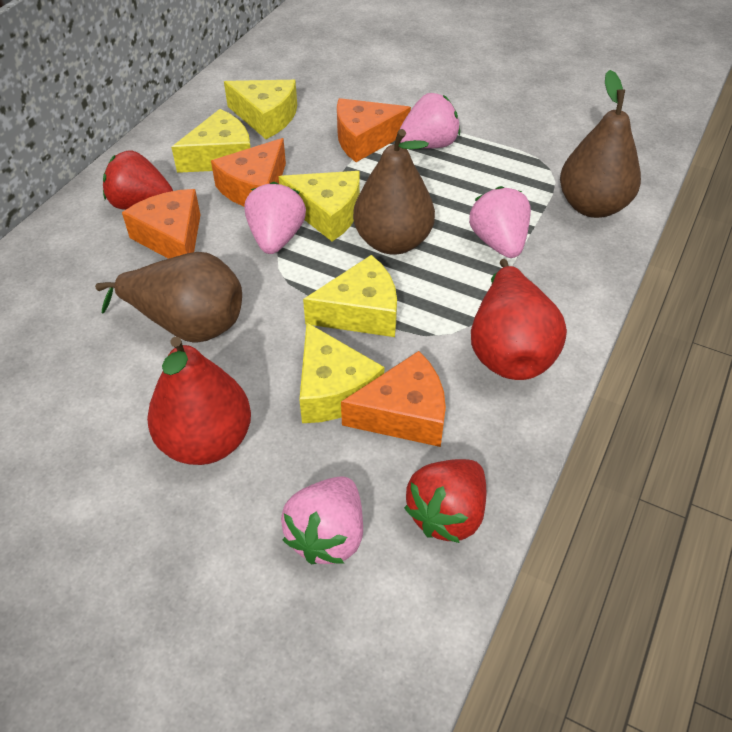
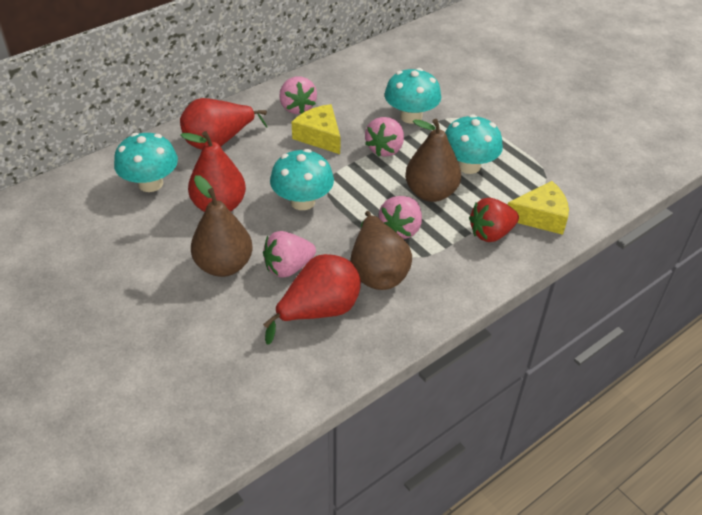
orange cheese: 4 -> 0
red pear: 2 -> 3
red strawberry: 2 -> 1
turquoise mushroom: 0 -> 4
yellow cheese: 5 -> 2

